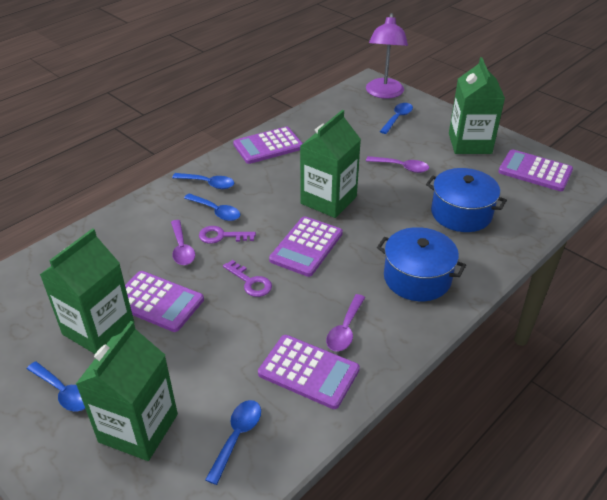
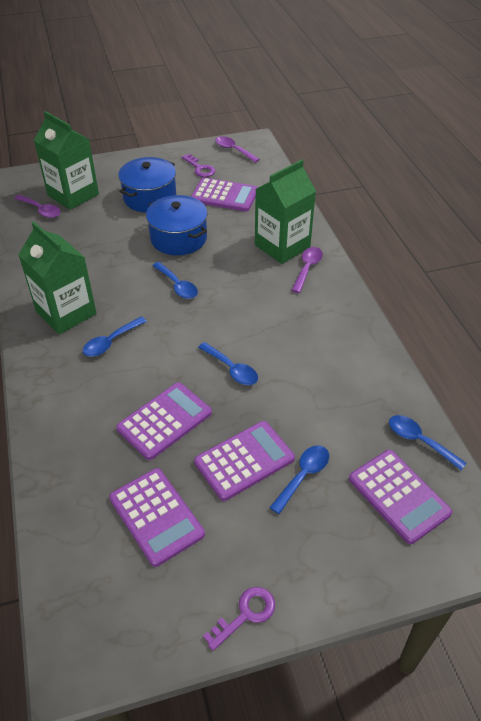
green carton: 4 -> 3
purple lamp: 1 -> 0

